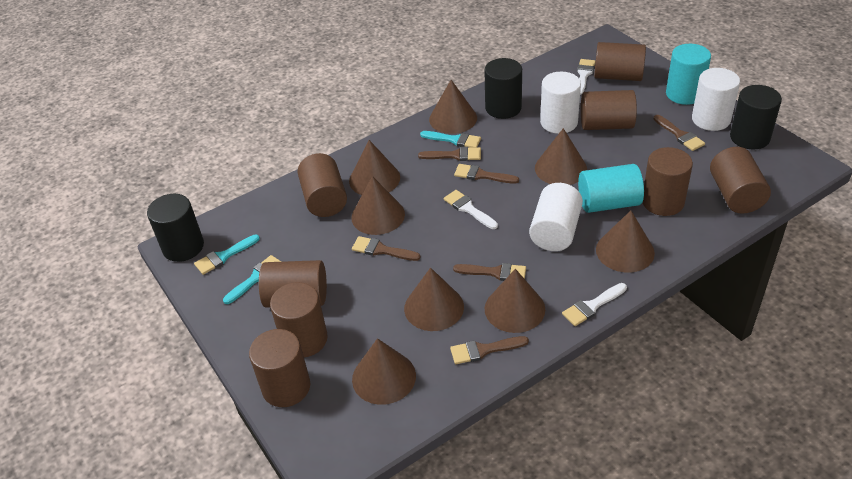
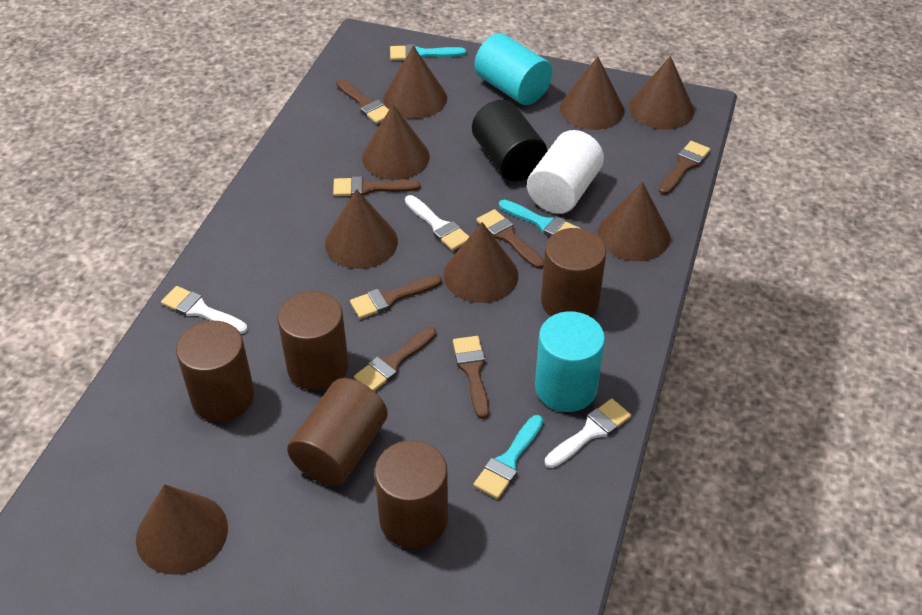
black cylinder: 3 -> 1
brown brush: 6 -> 7
brown cylinder: 8 -> 5
white cylinder: 3 -> 1

